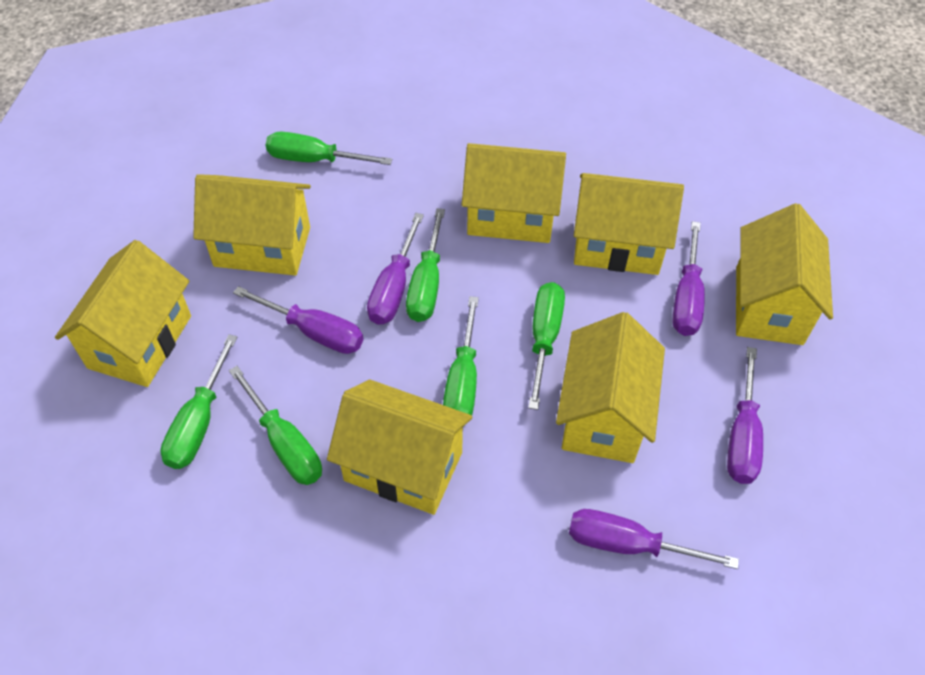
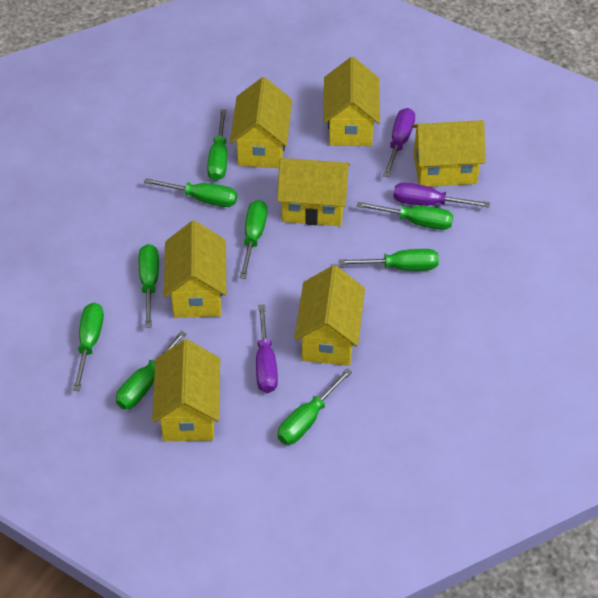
green screwdriver: 6 -> 9
purple screwdriver: 5 -> 3

